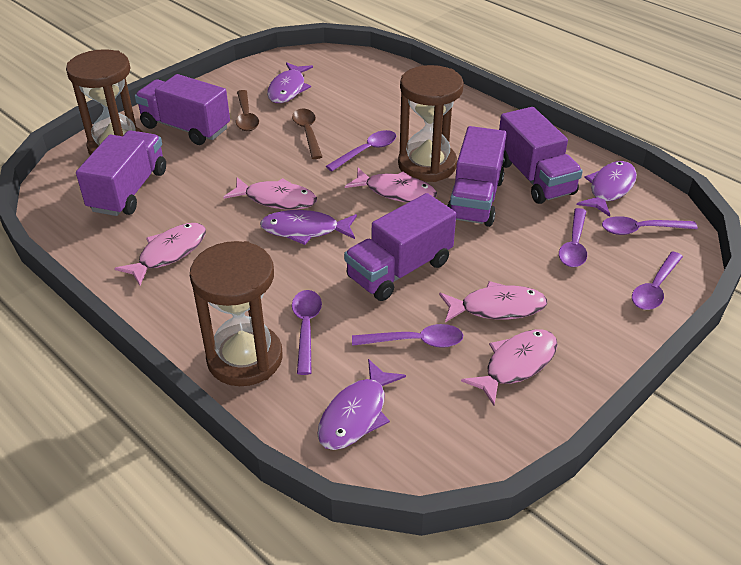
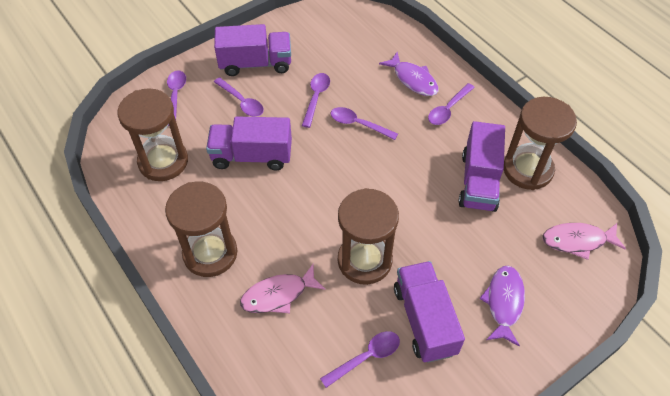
brown hourglass: 3 -> 4
brown spoon: 2 -> 0
pink fish: 5 -> 2
purple fish: 4 -> 2
purple truck: 5 -> 4

